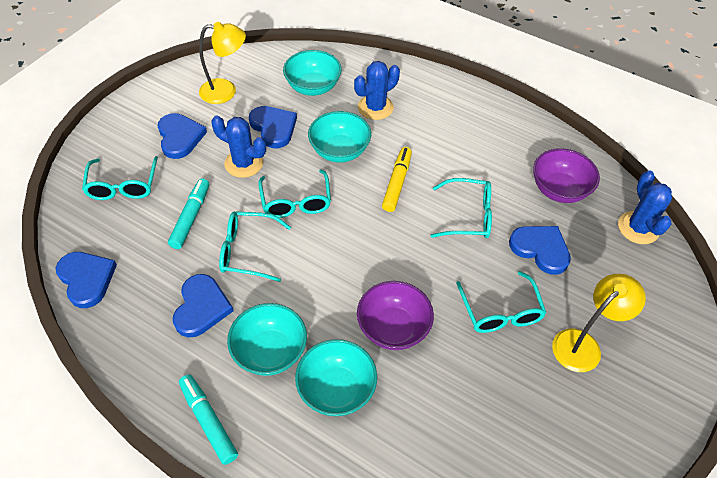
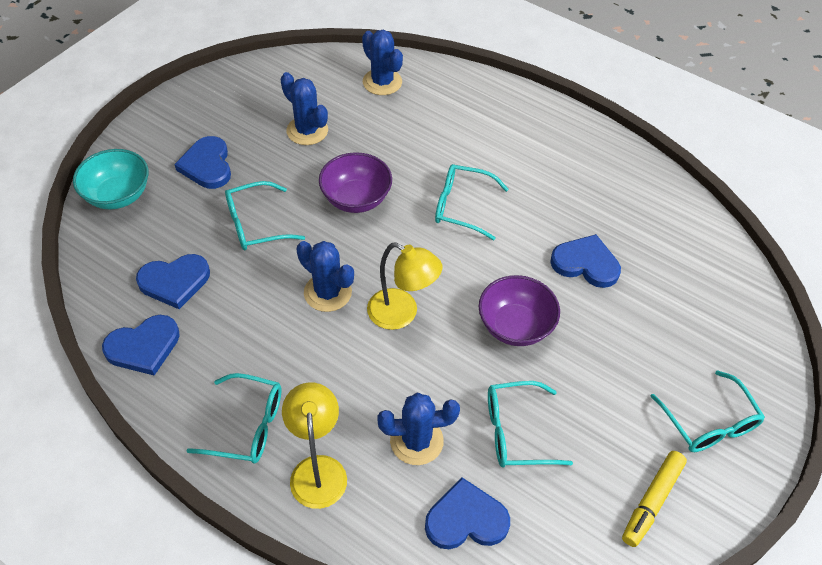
blue cactus: 3 -> 4
turquoise bowl: 4 -> 1
turquoise marker: 2 -> 0

